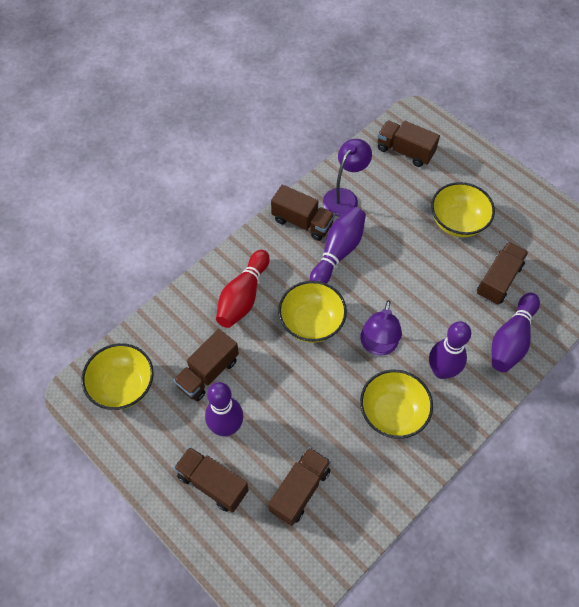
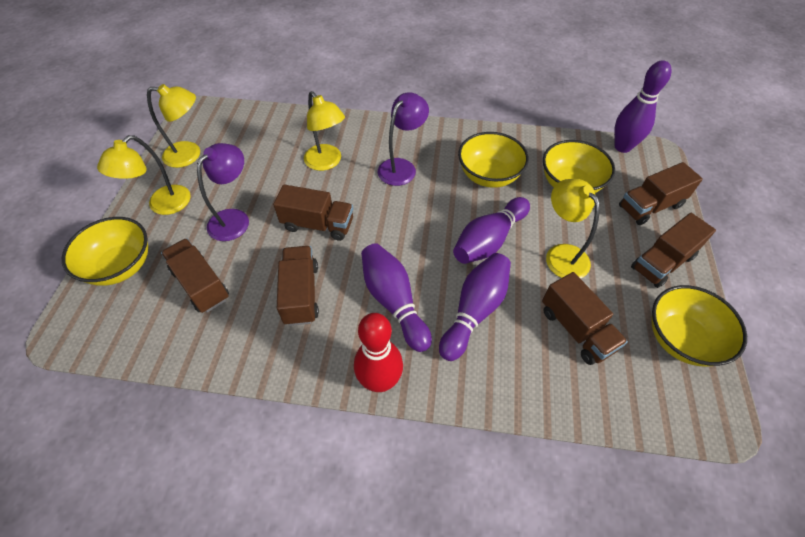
yellow lamp: 0 -> 4

